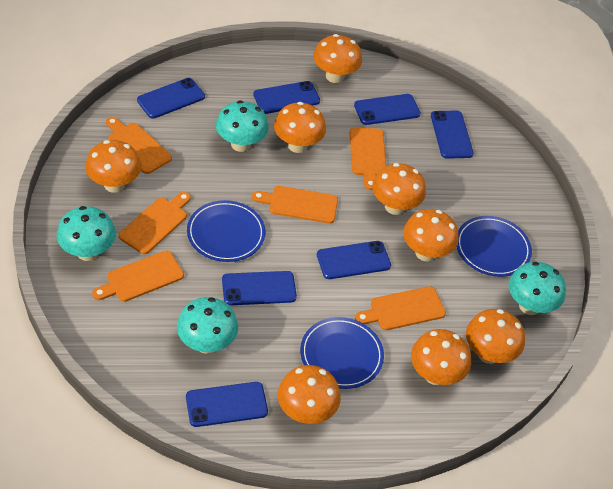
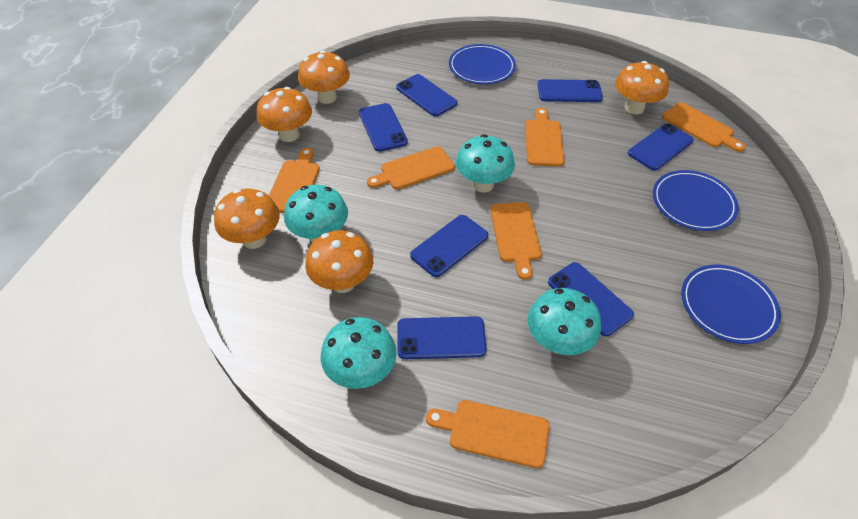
orange mushroom: 8 -> 5

